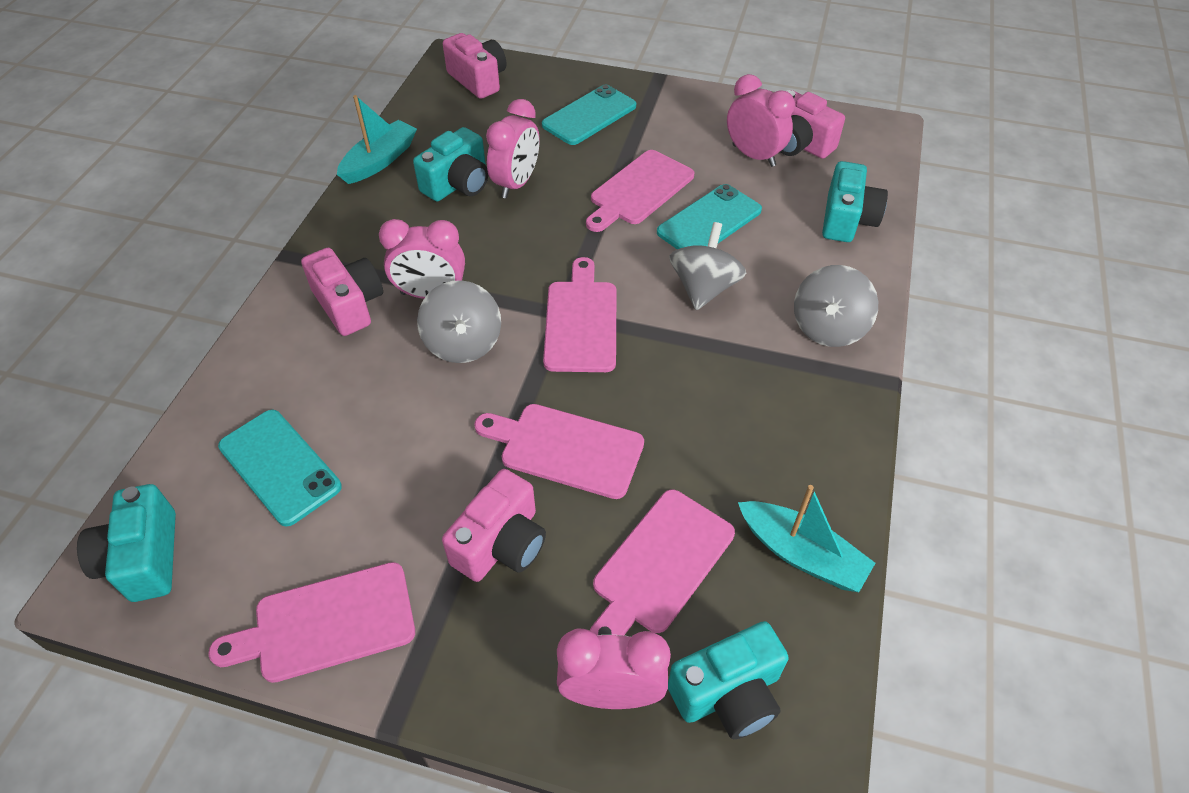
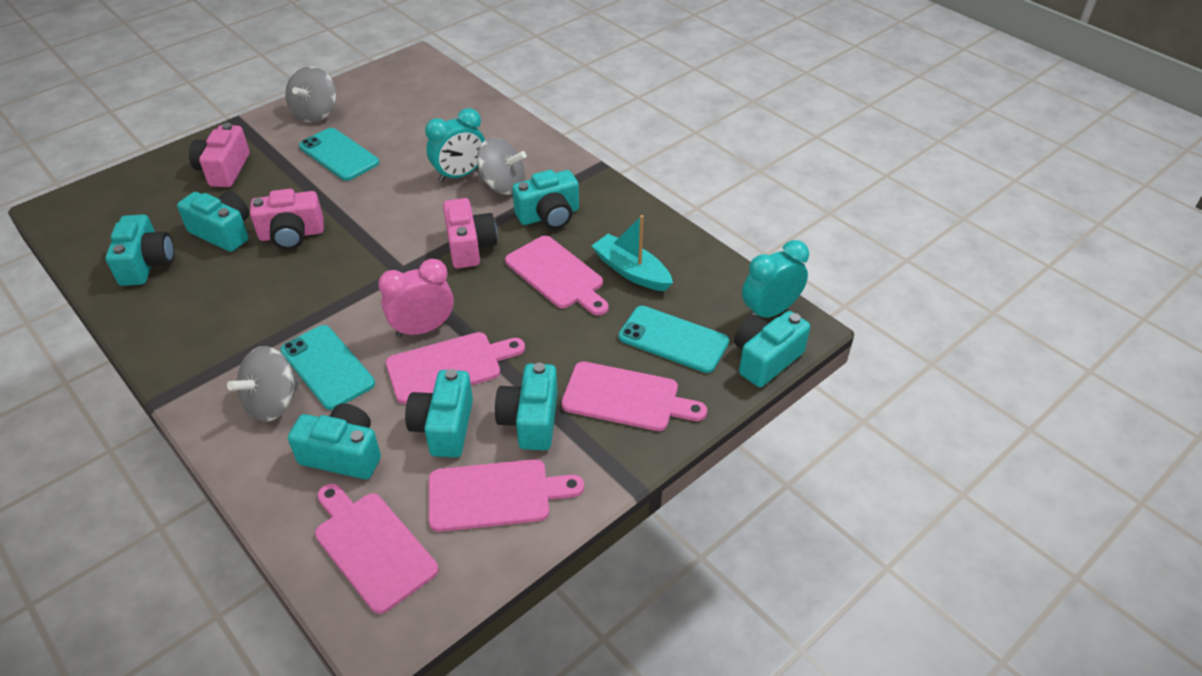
pink camera: 4 -> 3
pink clock: 4 -> 1
turquoise boat: 2 -> 1
turquoise camera: 4 -> 7
turquoise clock: 0 -> 2

